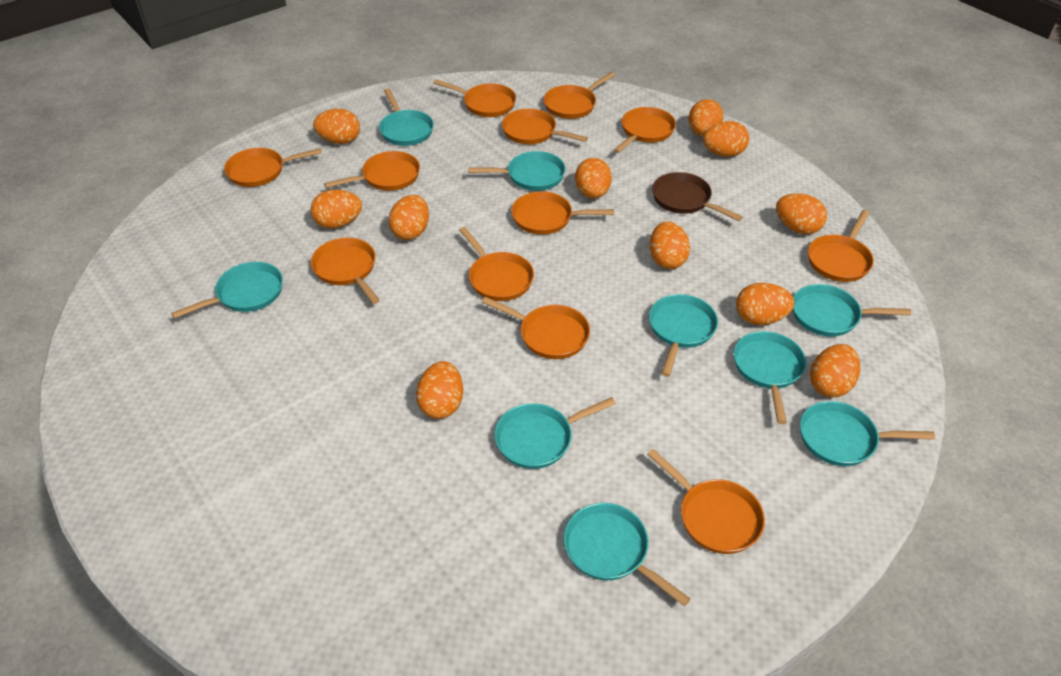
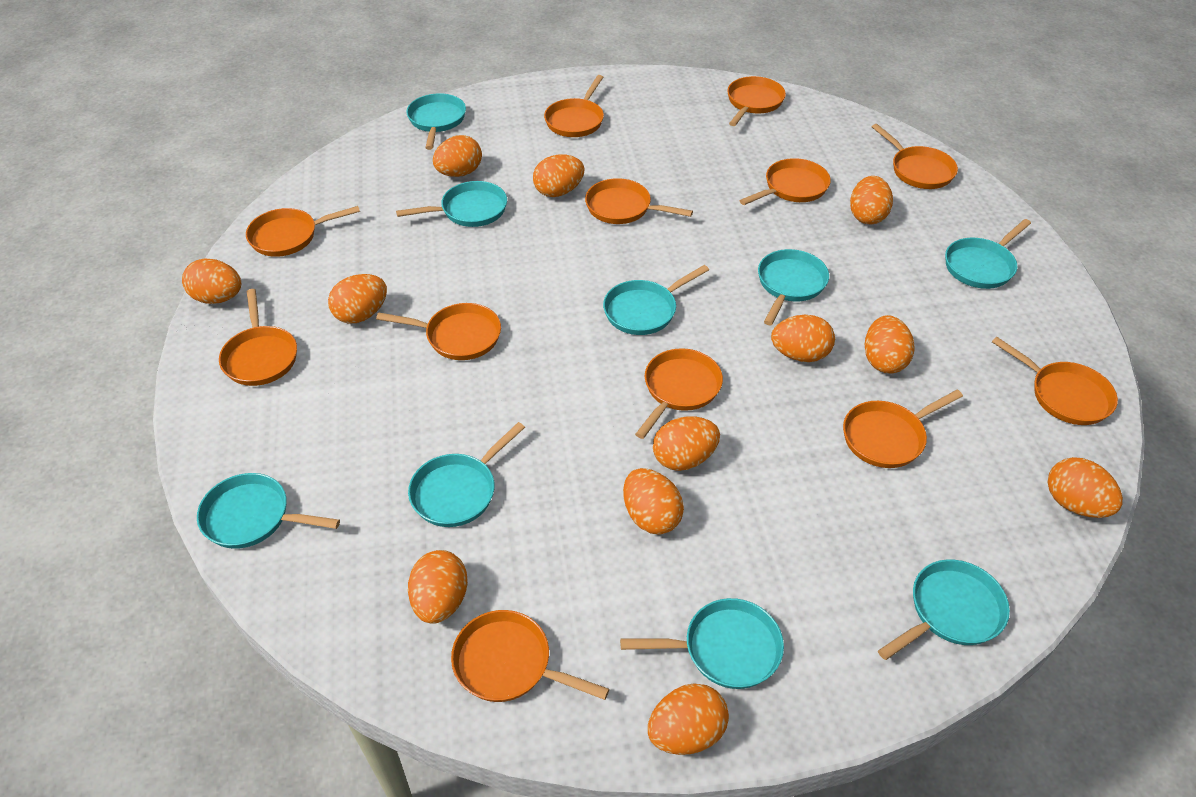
brown pan: 1 -> 0
orange egg: 11 -> 12

